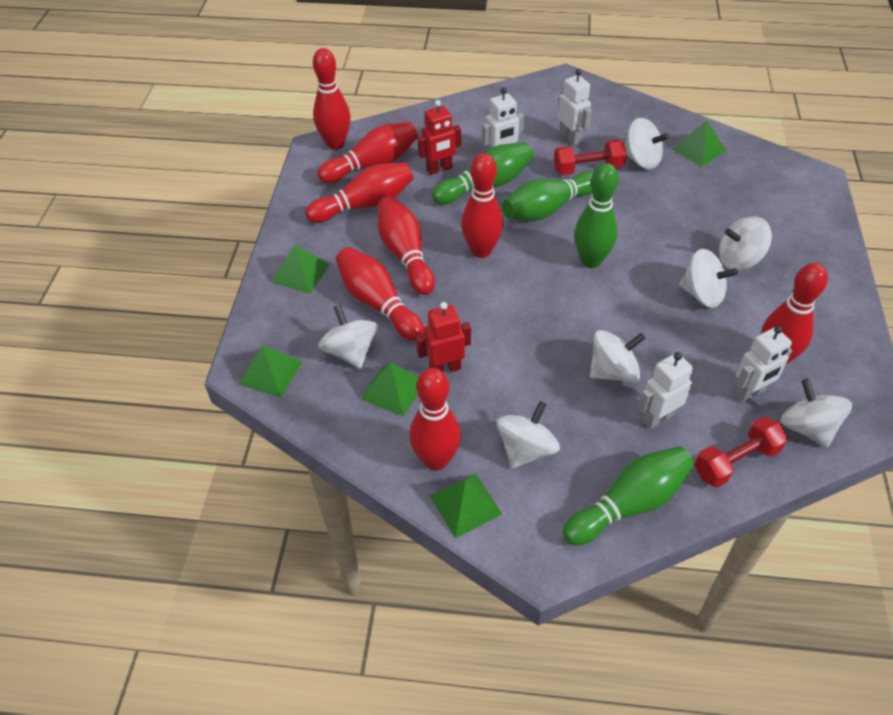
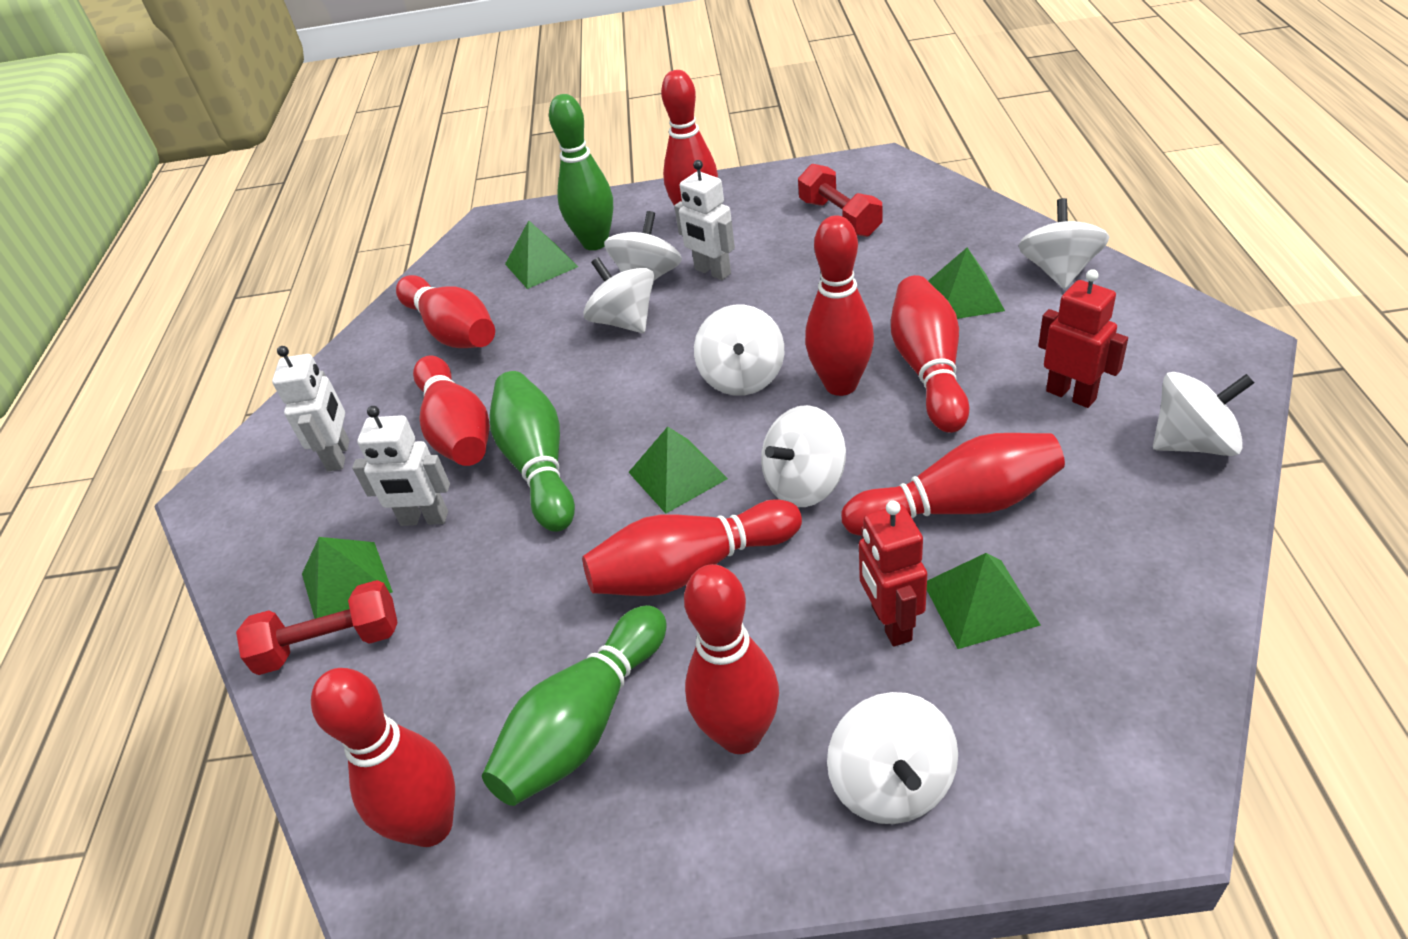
green bowling pin: 4 -> 3
red bowling pin: 8 -> 9
white robot: 4 -> 3

